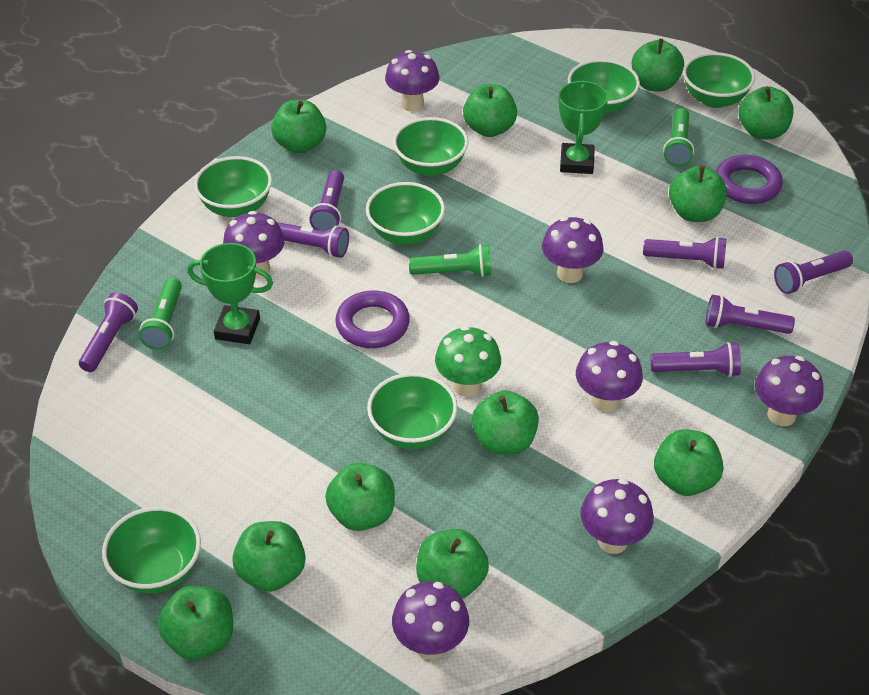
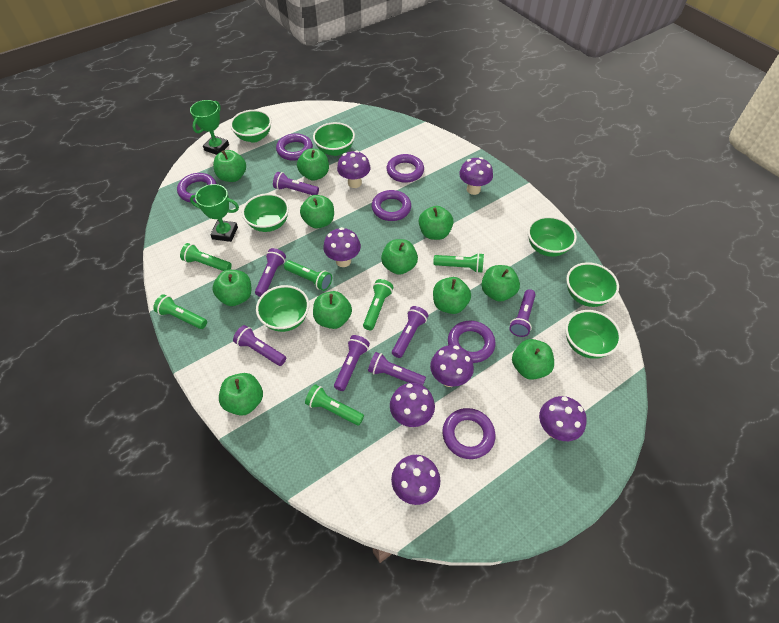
green flashlight: 3 -> 6
green mushroom: 1 -> 0
purple ring: 2 -> 6

